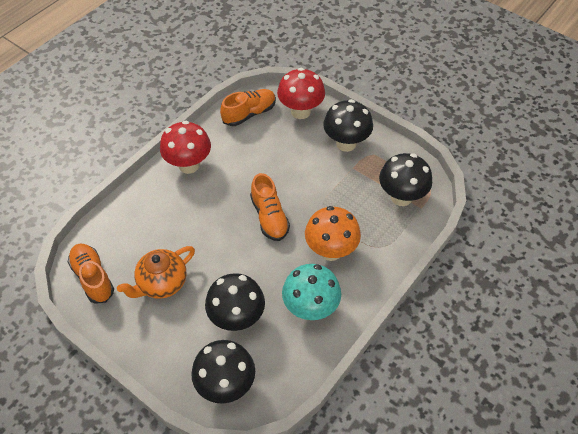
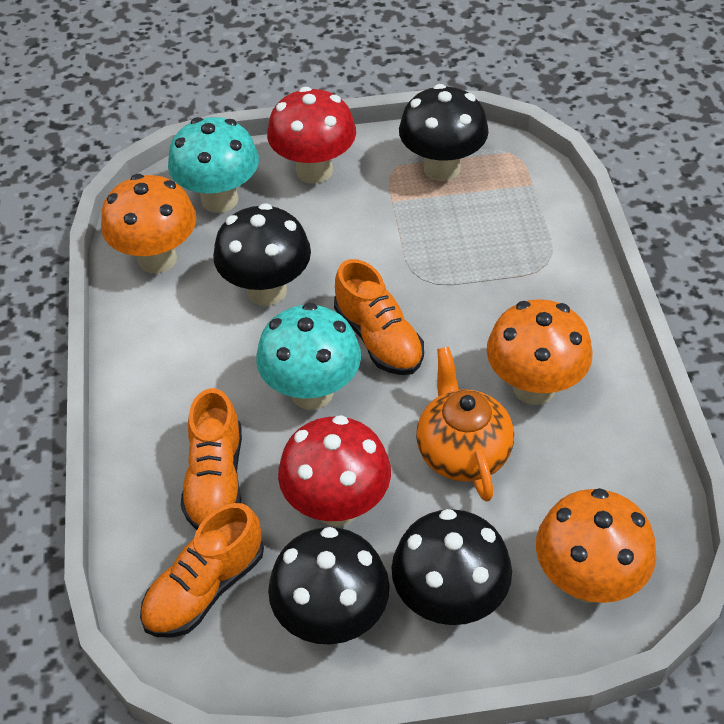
orange mushroom: 1 -> 3
turquoise mushroom: 1 -> 2

